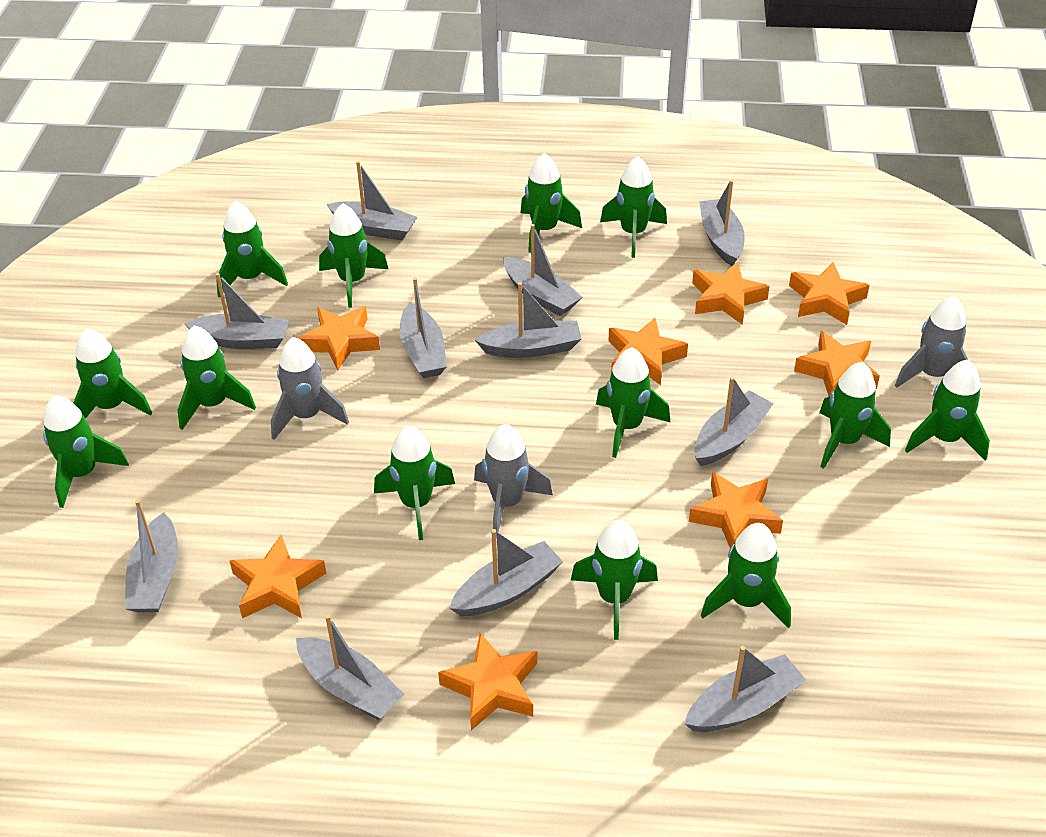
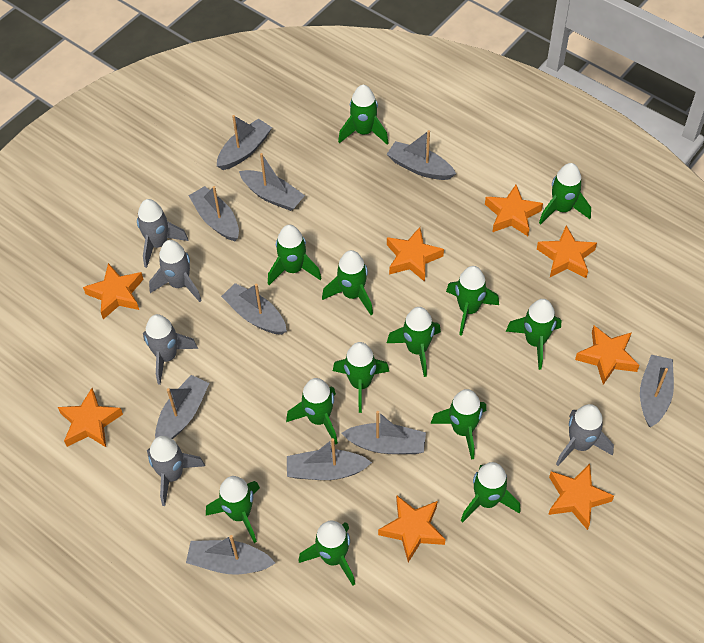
grey boat: 11 -> 10
grey rocket: 3 -> 5

